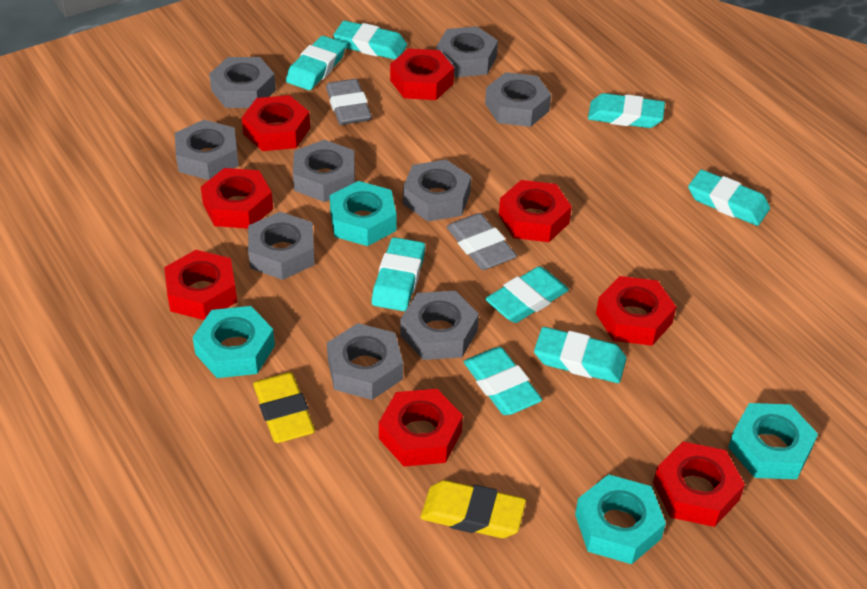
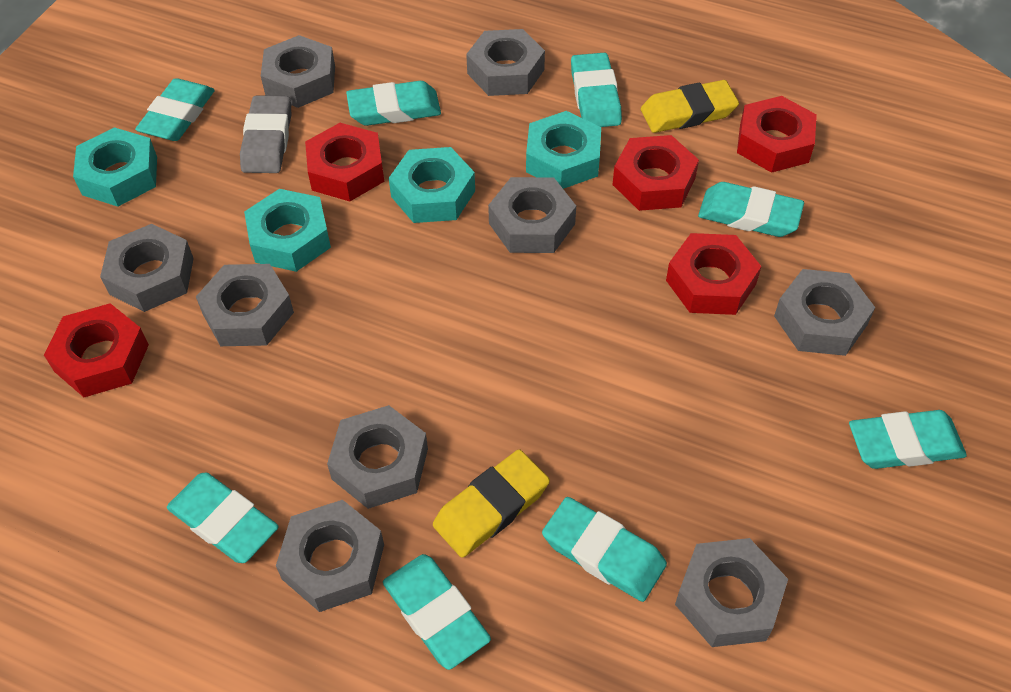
grey eraser: 2 -> 1
red nut: 8 -> 5

